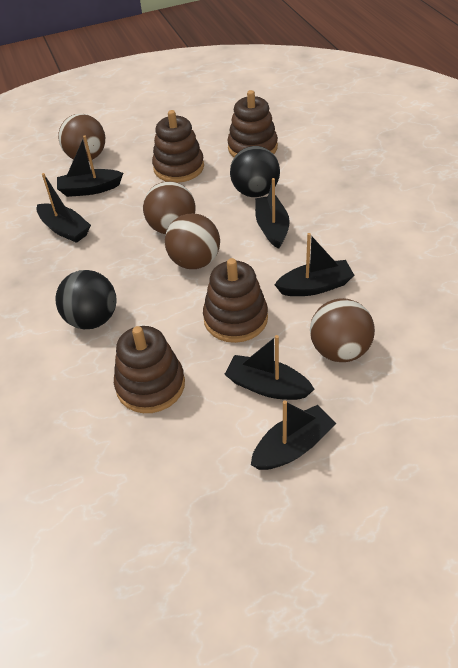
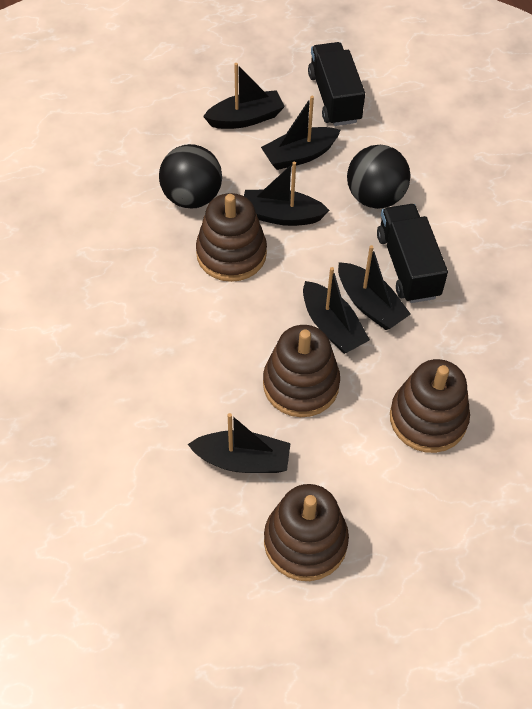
black truck: 0 -> 2
brown ball: 4 -> 0

